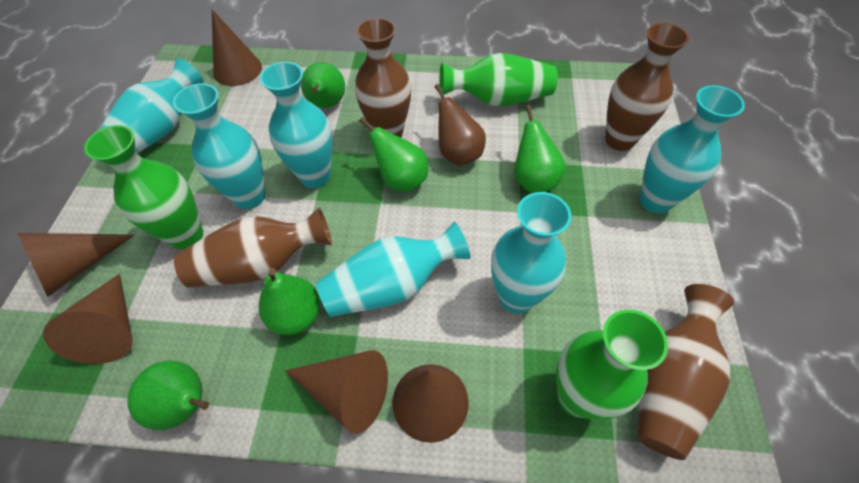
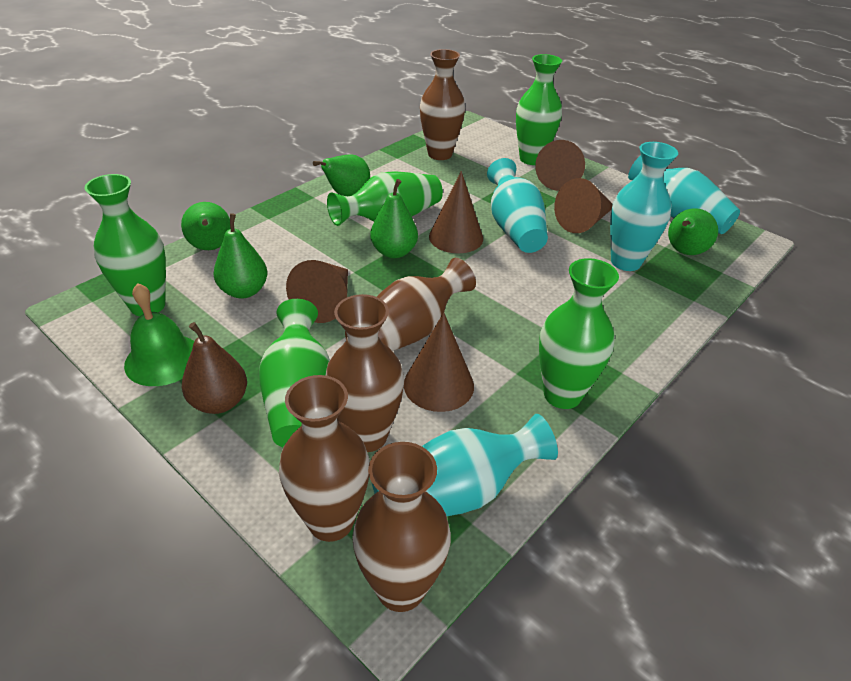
brown vase: 4 -> 5
green bell: 0 -> 1
green vase: 3 -> 5
turquoise vase: 6 -> 4

